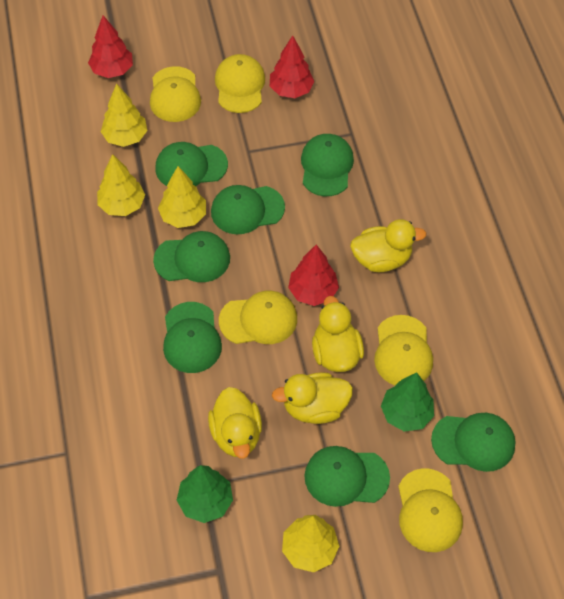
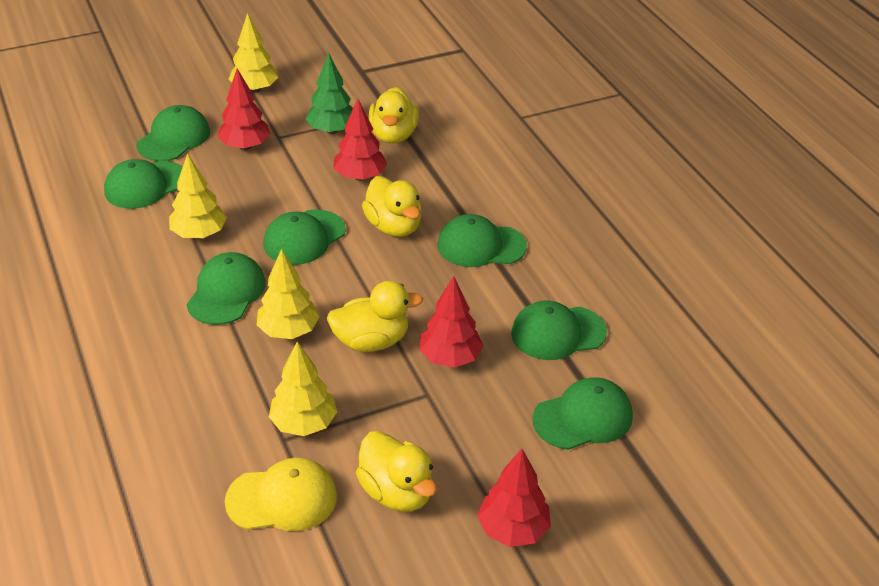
green tree: 2 -> 1
red tree: 3 -> 4
yellow cap: 5 -> 1

